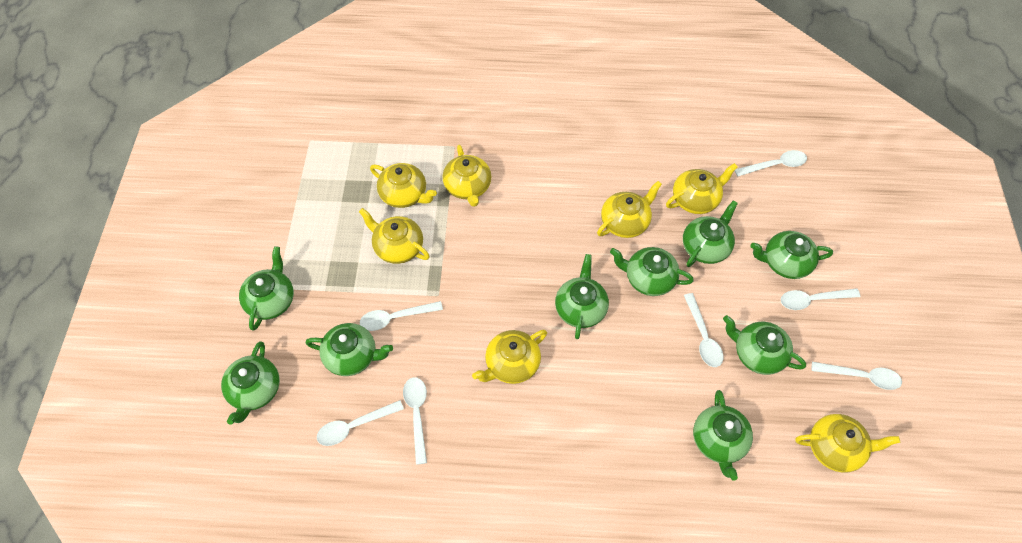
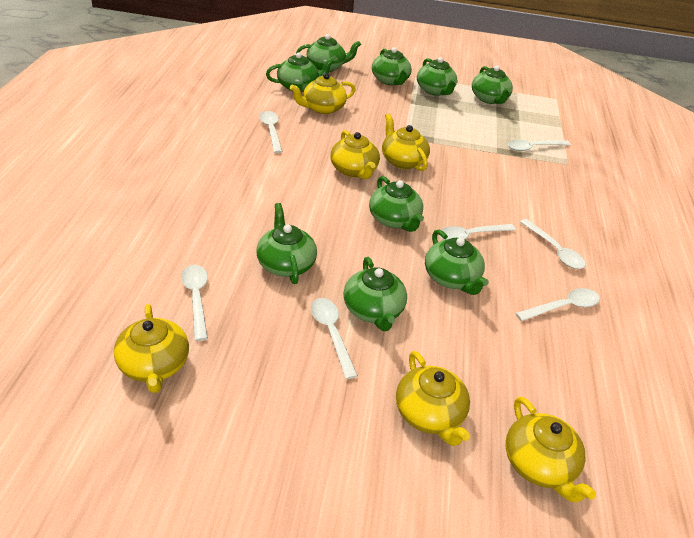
yellow teapot: 7 -> 6

